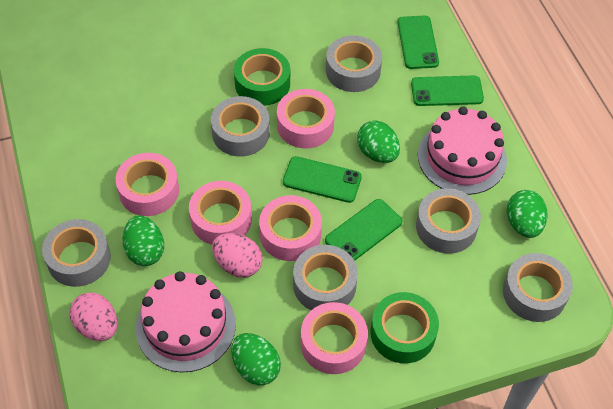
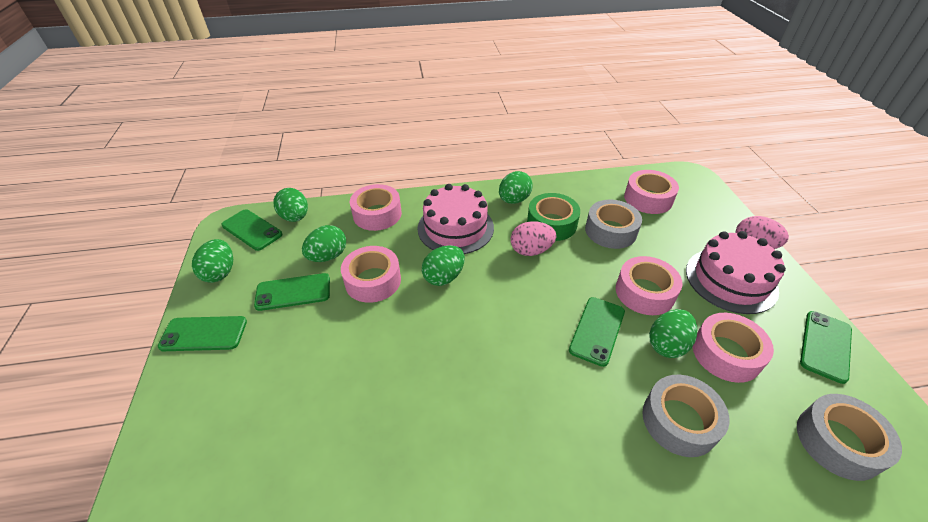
green egg: 4 -> 6
green phone: 4 -> 5
green tape: 2 -> 1
grey tape: 6 -> 3

